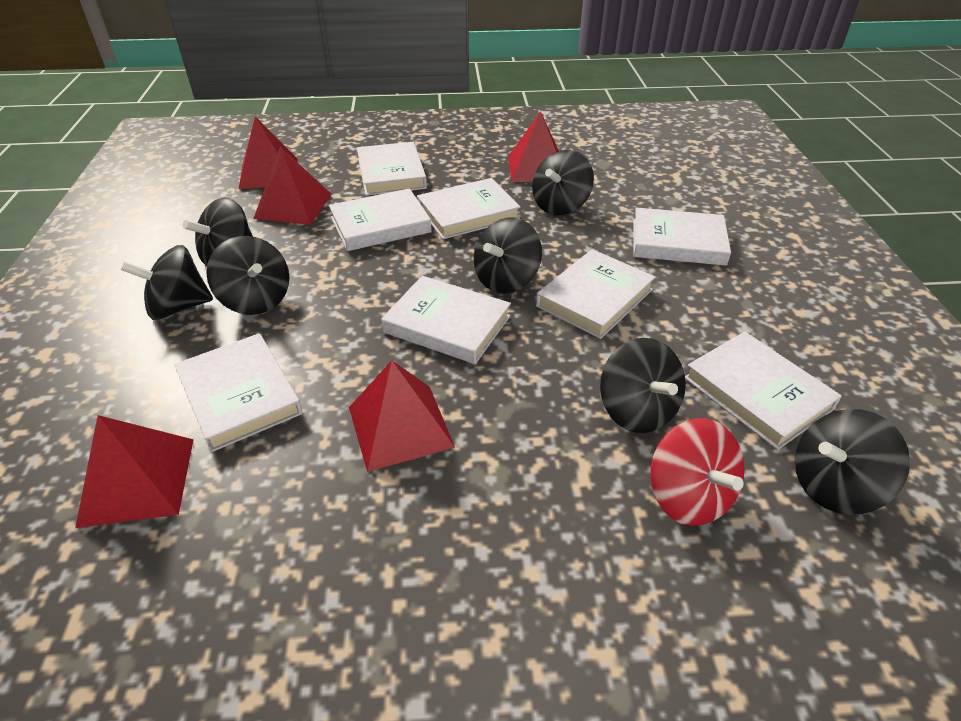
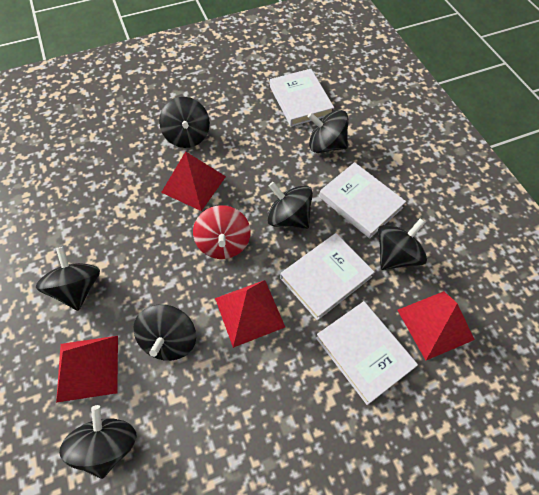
red pyramid: 5 -> 4
white book: 8 -> 4

